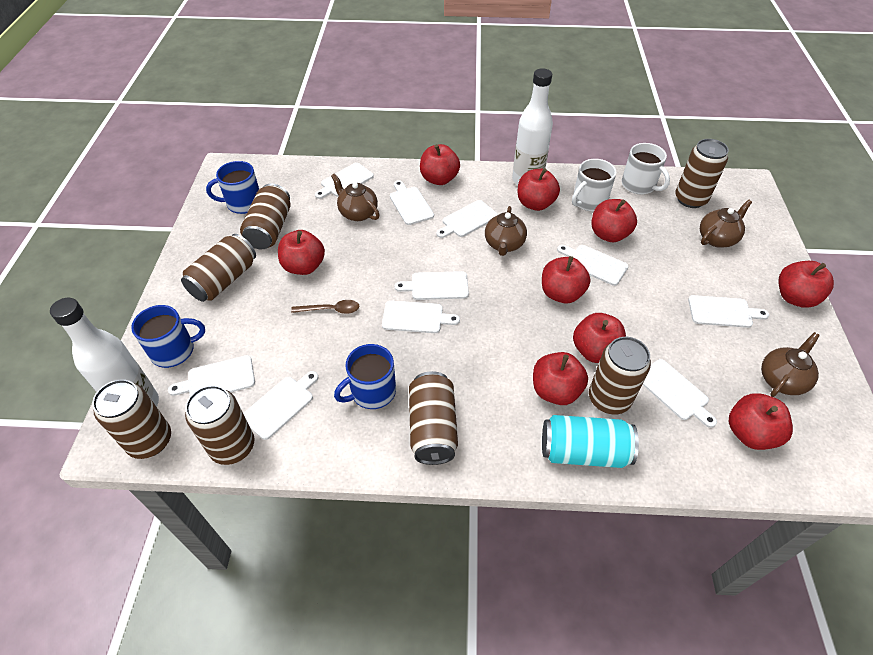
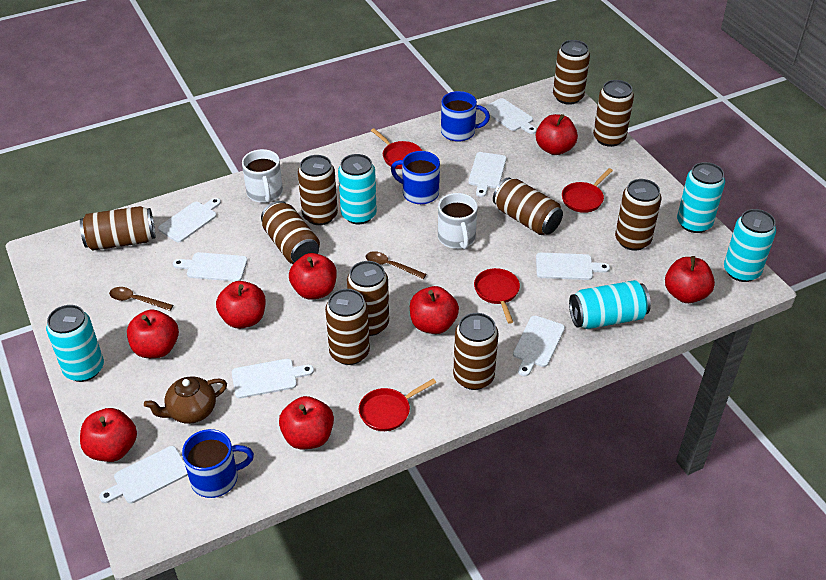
brown can: 7 -> 10
brown spoon: 1 -> 2
brown teapot: 4 -> 1
red apple: 9 -> 8
red pan: 0 -> 4
turquoise can: 1 -> 5
white bottle: 2 -> 0
white cutting board: 10 -> 8

